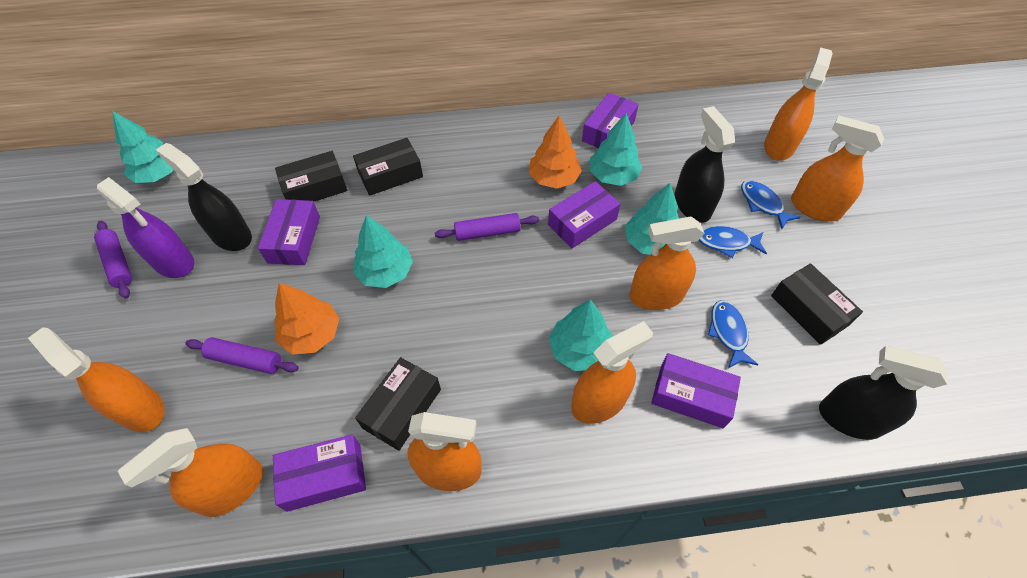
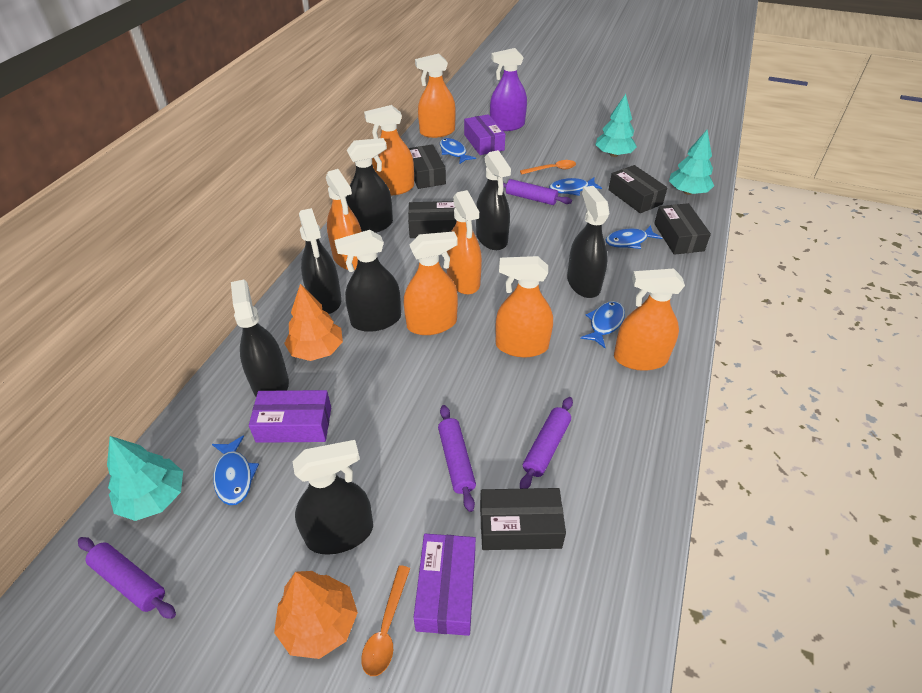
black box: 4 -> 5
black spray bottle: 3 -> 7
blue fish: 3 -> 5
orange spoon: 0 -> 2
purple box: 5 -> 3
purple rolling pin: 3 -> 4
turquoise tree: 5 -> 3

